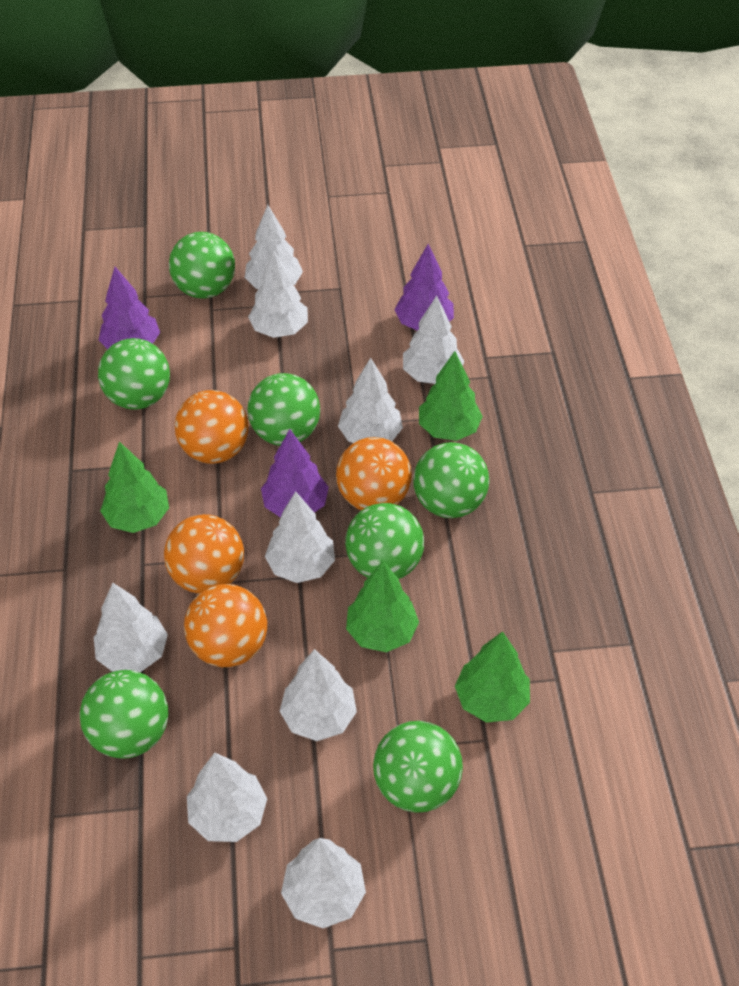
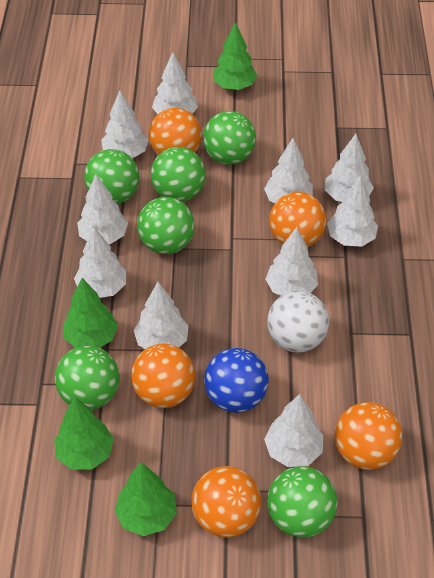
blue ball: 0 -> 1
green ball: 7 -> 6
orange ball: 4 -> 5
purple tree: 3 -> 0
white ball: 0 -> 1
white tree: 9 -> 10

